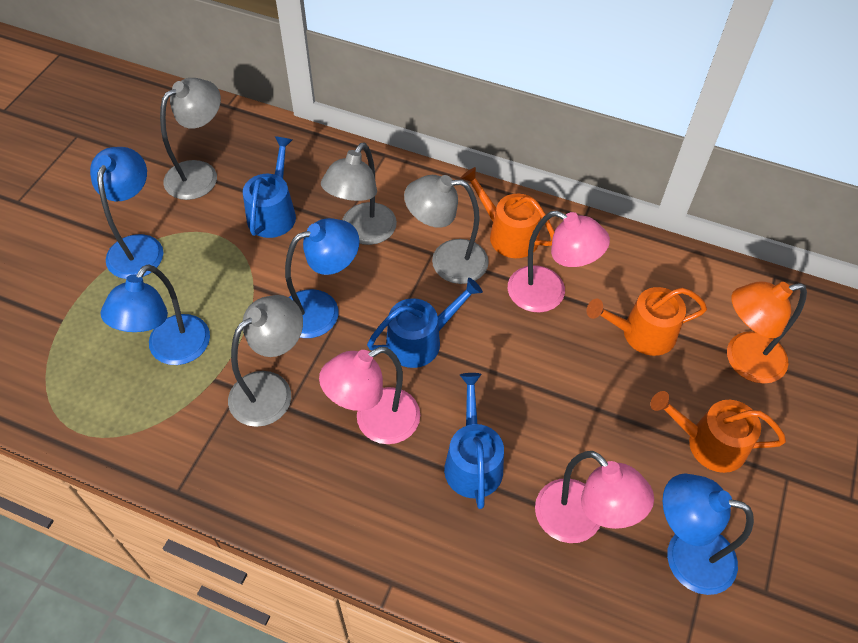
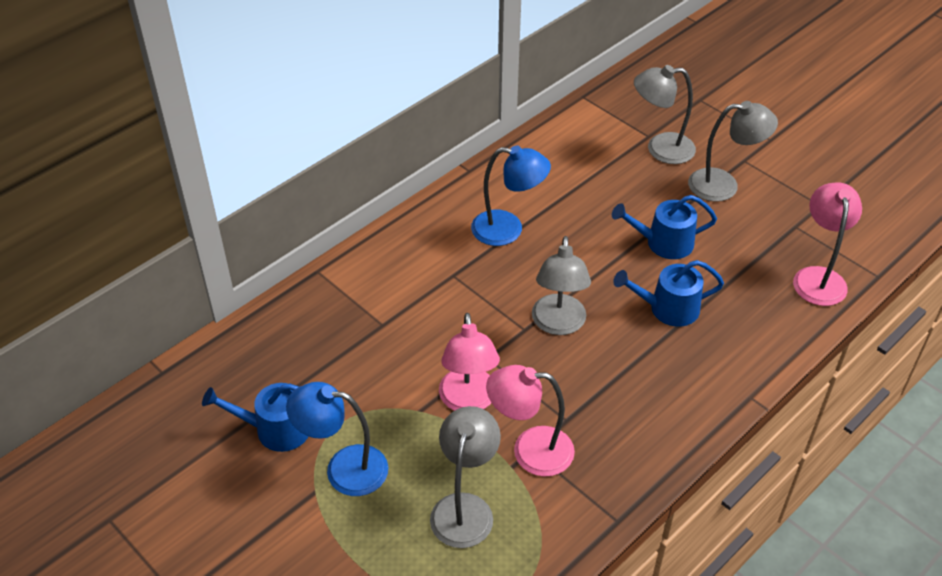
blue lamp: 4 -> 2
orange lamp: 1 -> 0
orange watering can: 3 -> 0

